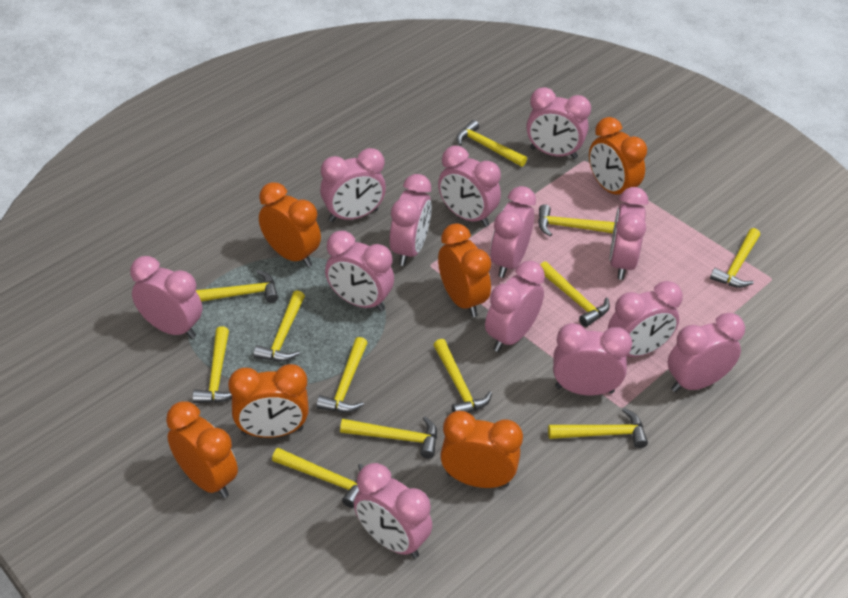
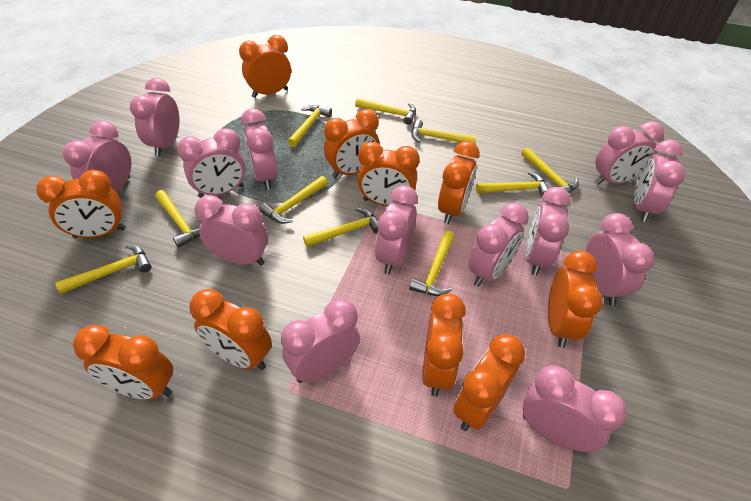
orange clock: 6 -> 10
yellow hammer: 12 -> 10

